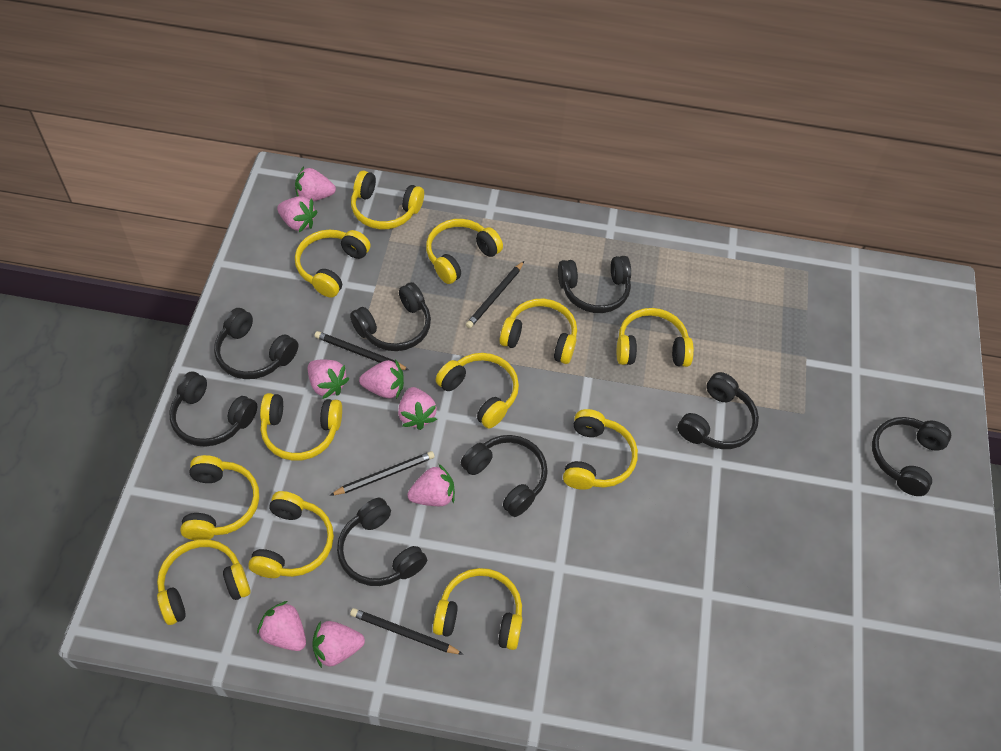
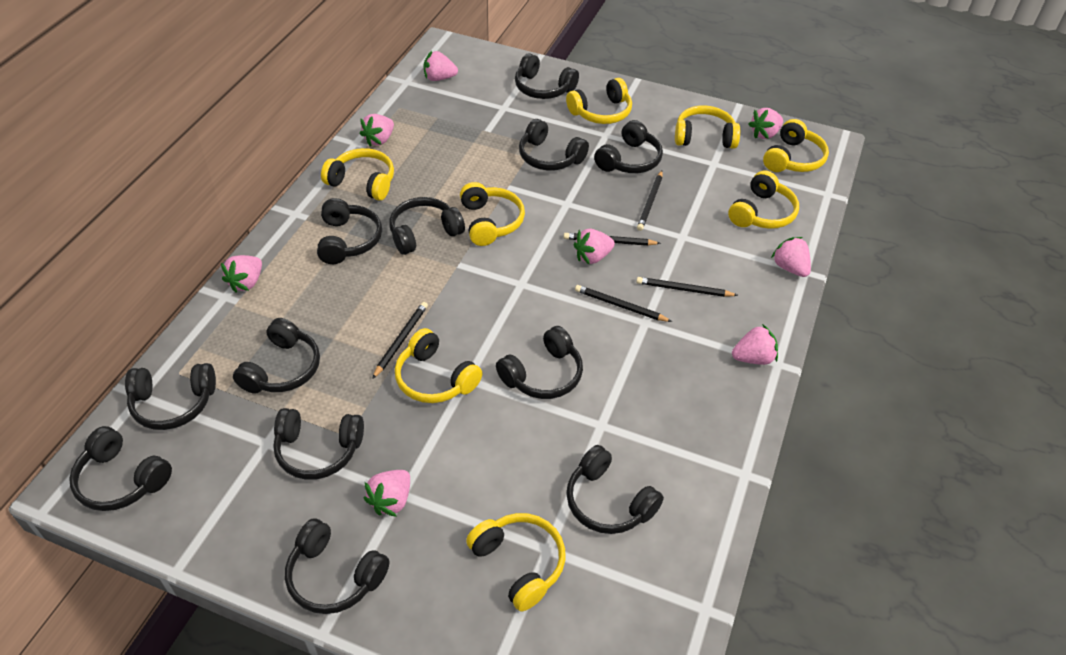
black headphones: 8 -> 12
black pencil: 4 -> 5
yellow headphones: 12 -> 8

